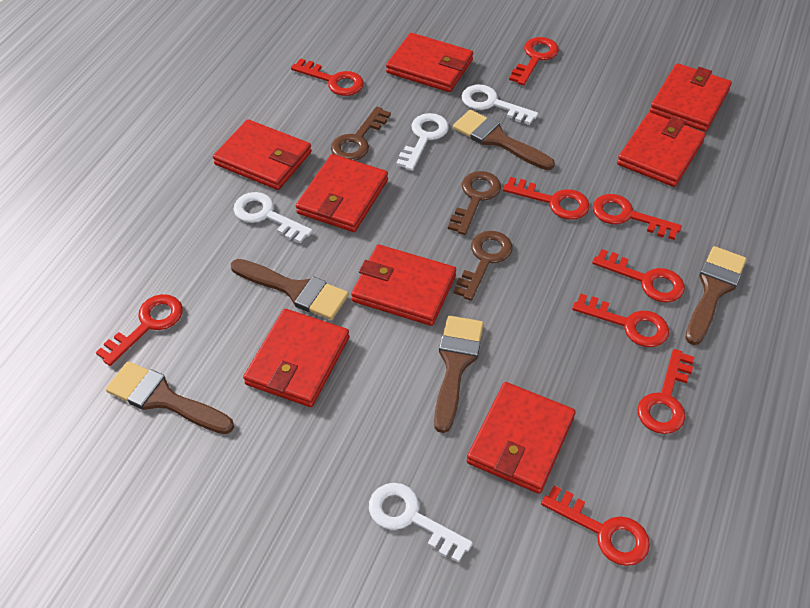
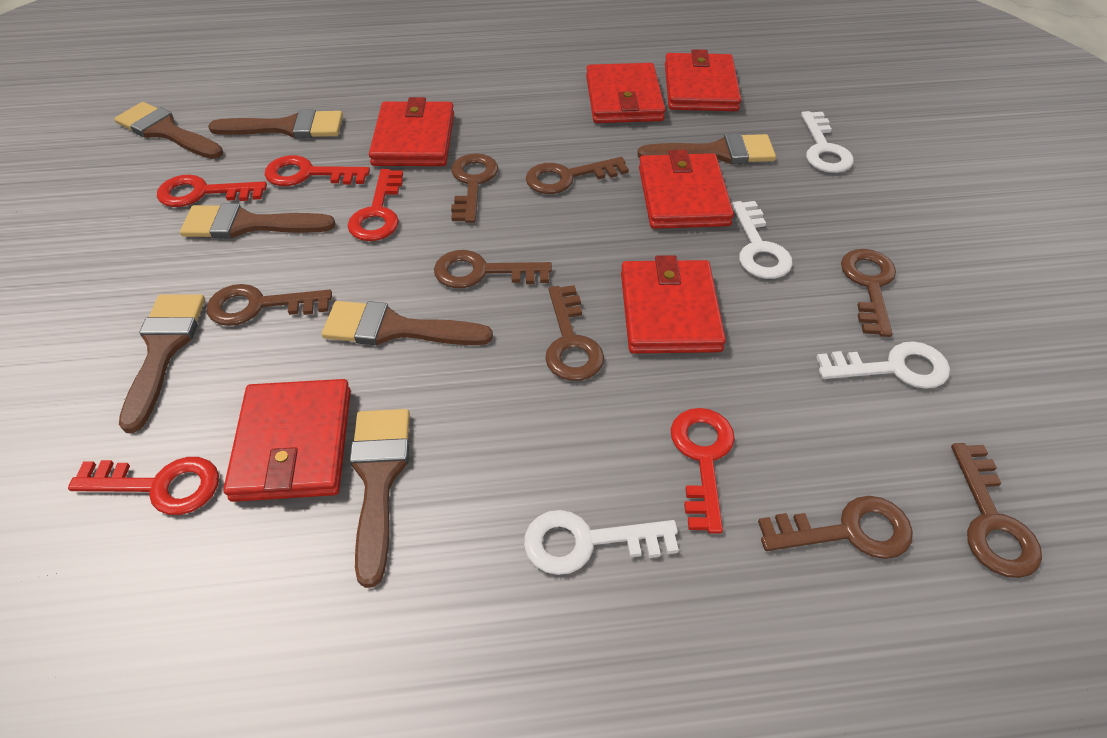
brown brush: 5 -> 7
brown key: 3 -> 8
red key: 9 -> 5
red wallet: 8 -> 6

